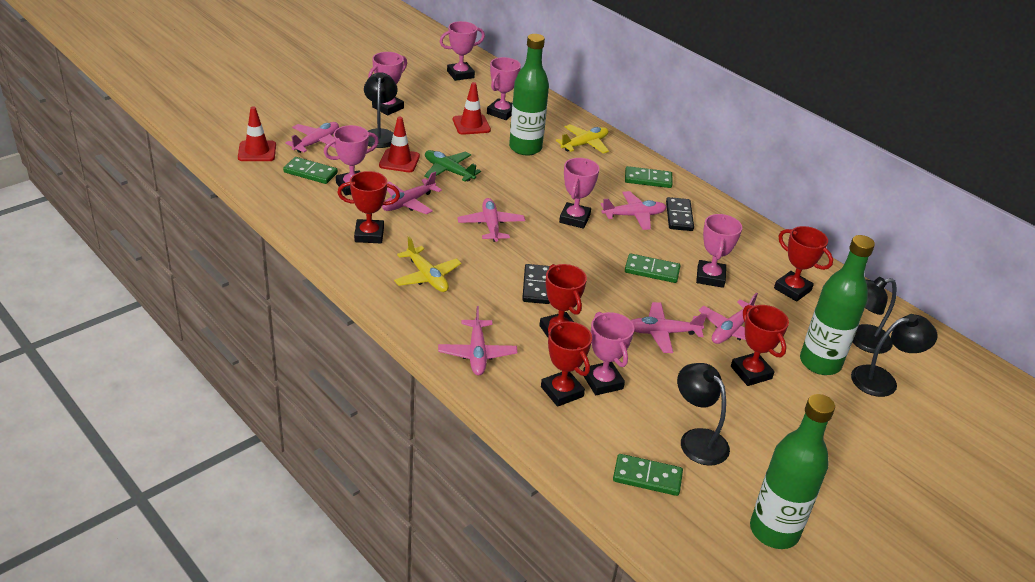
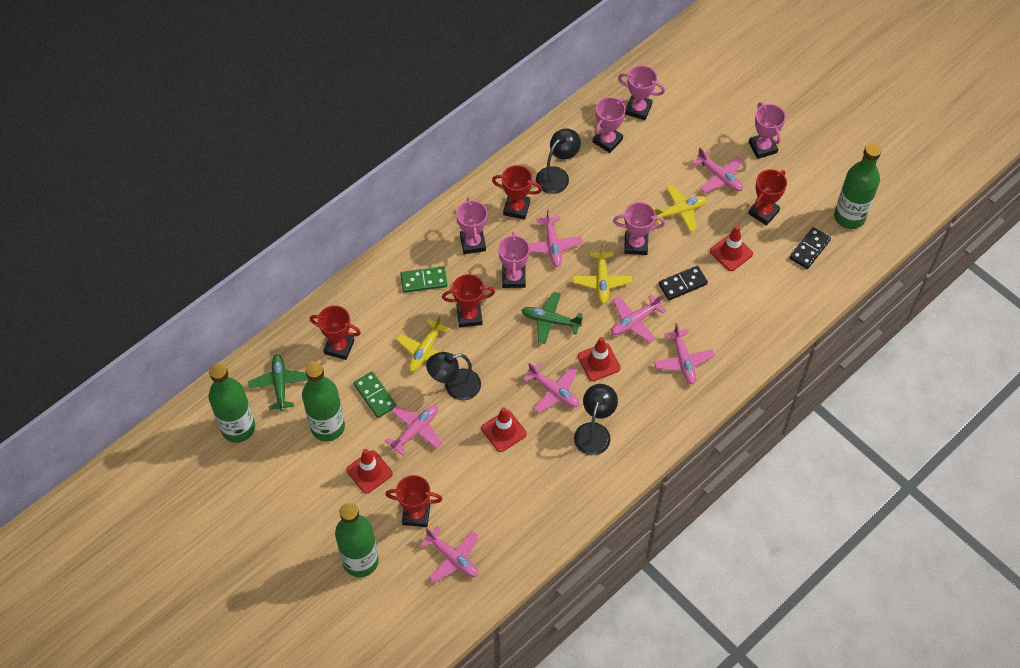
black lamp: 4 -> 3
green bottle: 3 -> 4
green domino: 4 -> 2
green plane: 1 -> 2
pink trophy: 7 -> 6
red traffic cone: 3 -> 4
yellow plane: 2 -> 3

